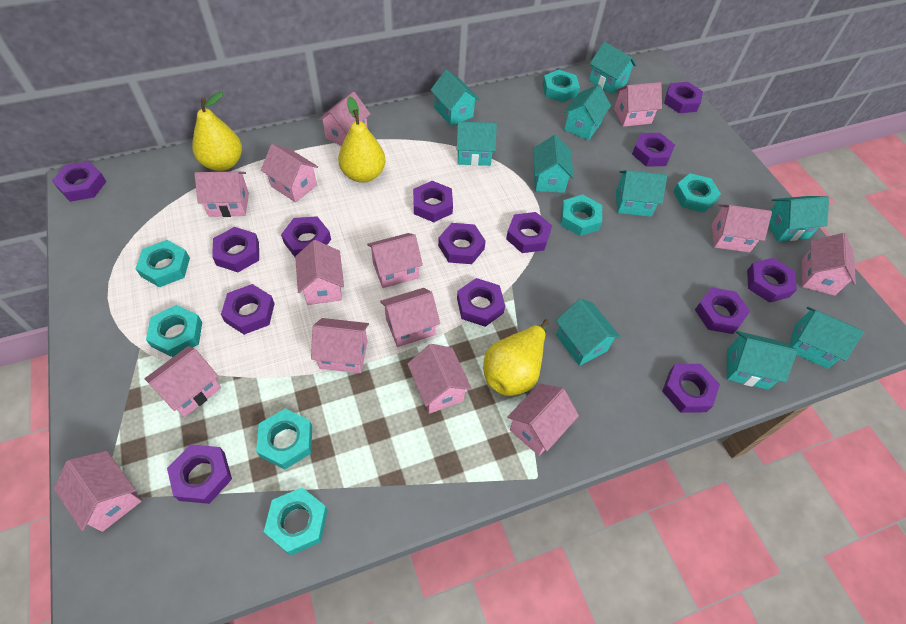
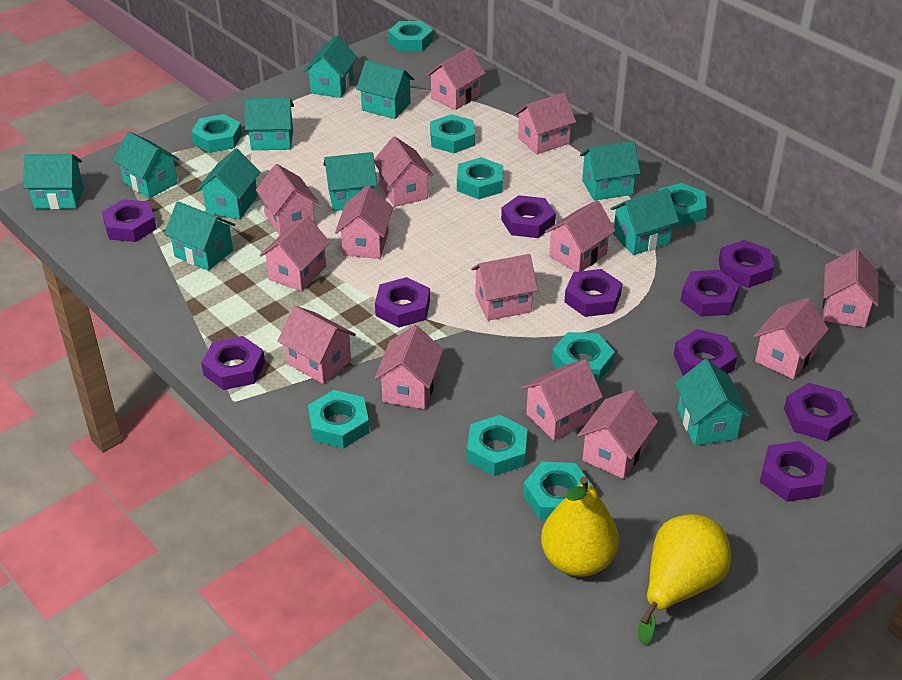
purple nut: 14 -> 10
turquoise house: 10 -> 11
turquoise nut: 7 -> 9
yellow pear: 3 -> 2

